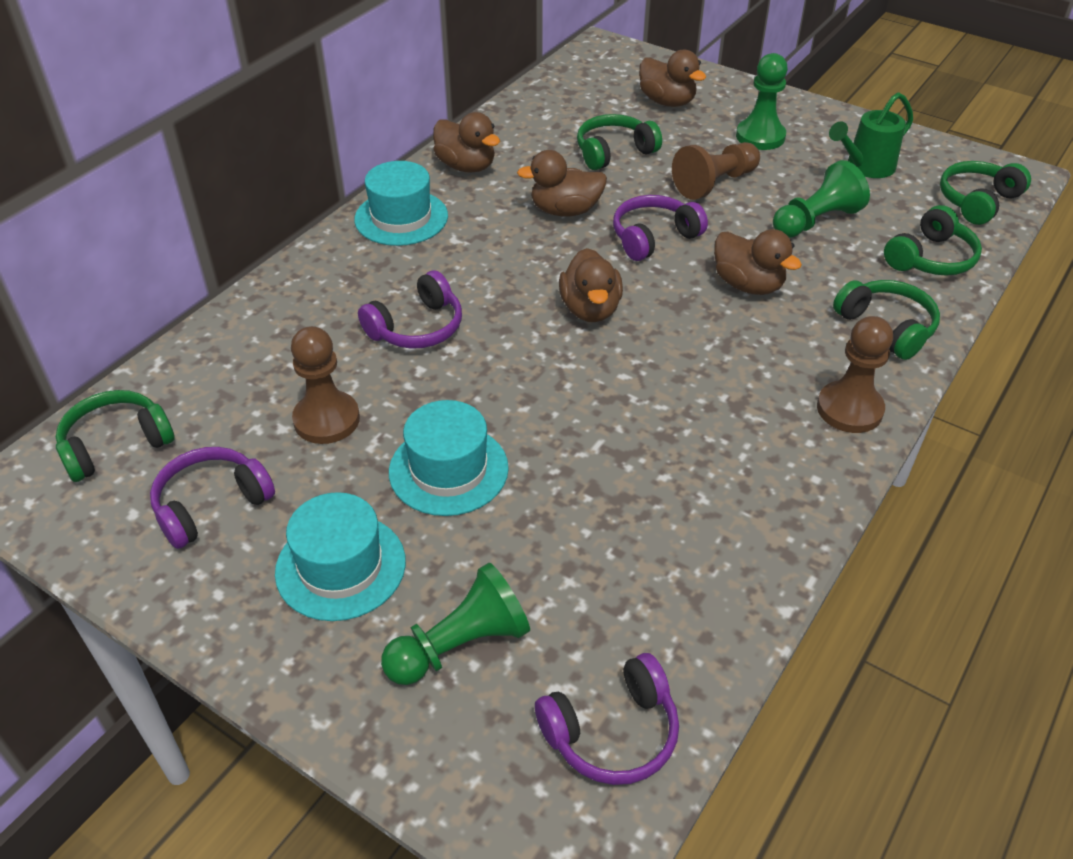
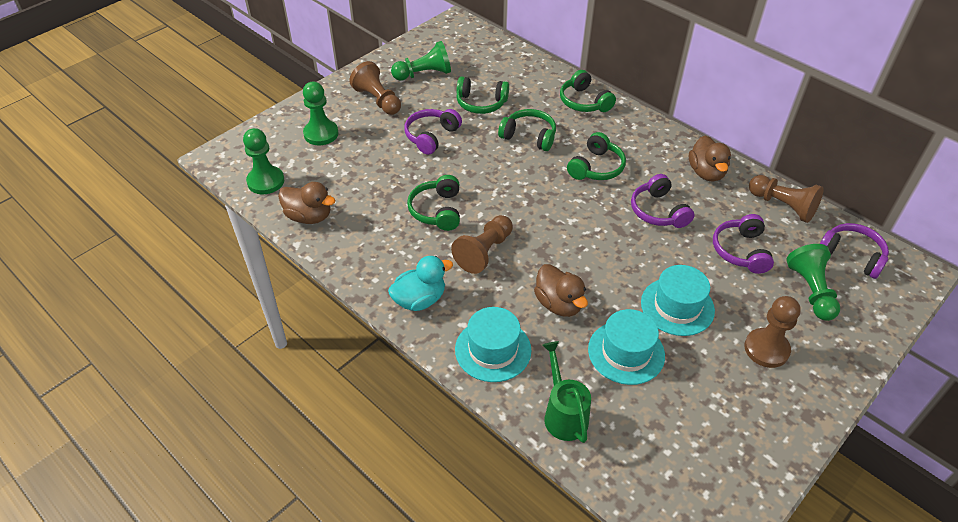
brown duck: 5 -> 3
brown pawn: 3 -> 4
green pawn: 3 -> 4
turquoise duck: 0 -> 1

